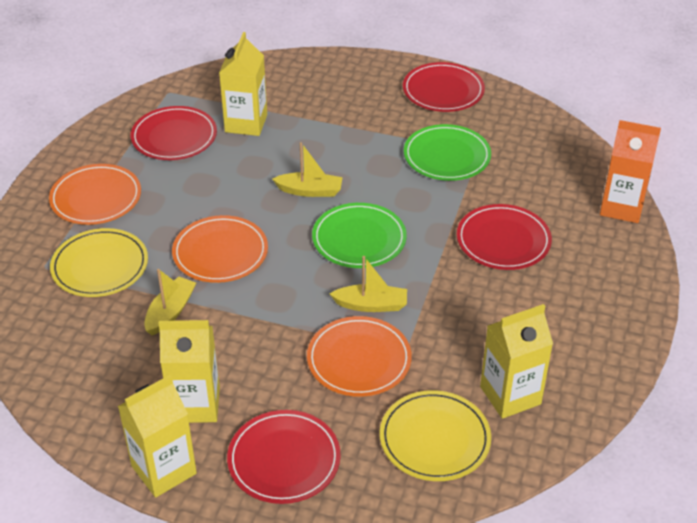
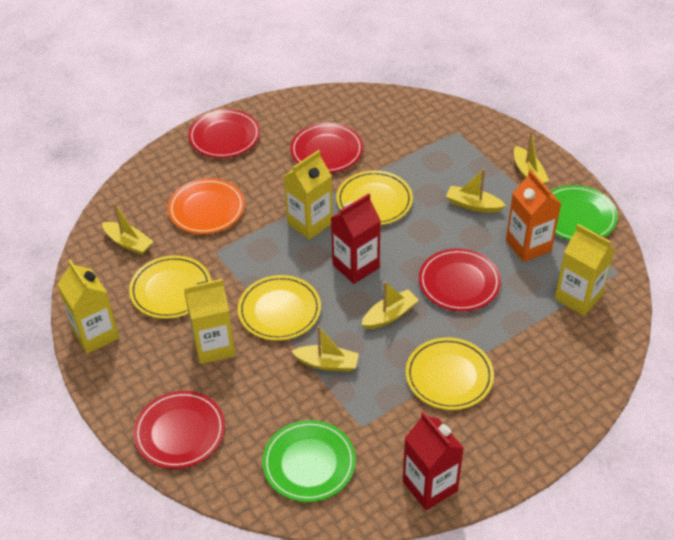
orange plate: 3 -> 1
red carton: 0 -> 2
yellow boat: 3 -> 5
yellow plate: 2 -> 4

